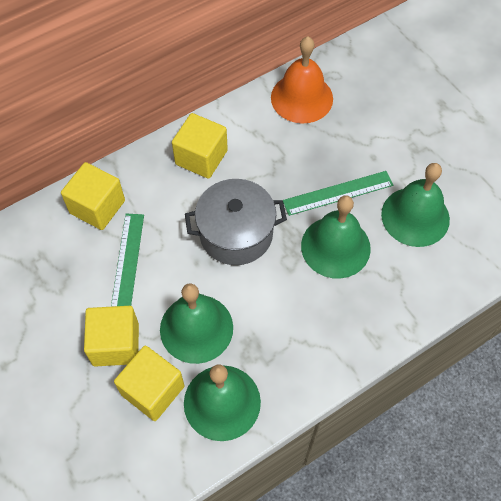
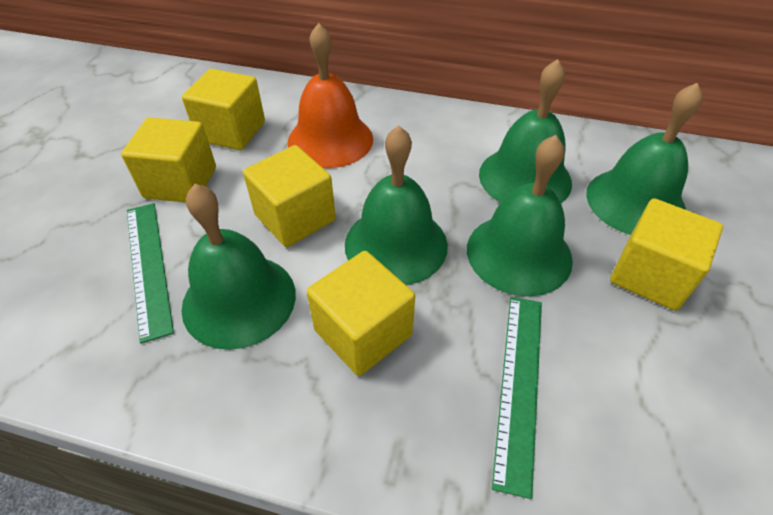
green bell: 4 -> 5
grey pot: 1 -> 0
yellow cube: 4 -> 5

